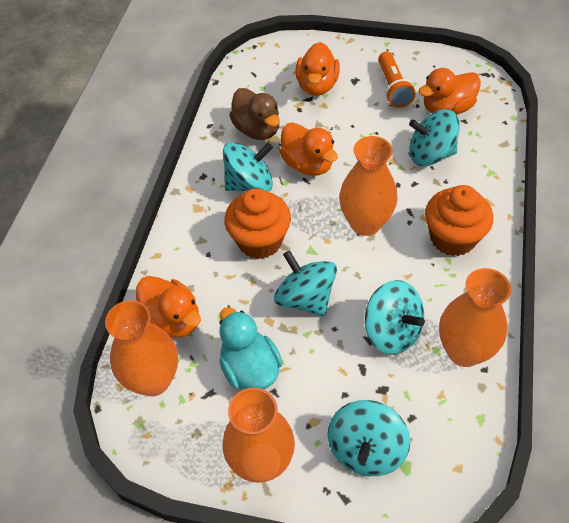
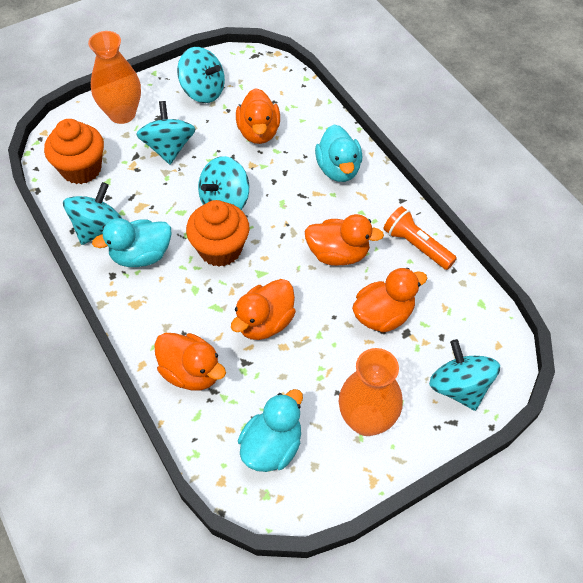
brown duck: 1 -> 0
orange duck: 4 -> 5
orange vase: 4 -> 2
turquoise duck: 1 -> 3

